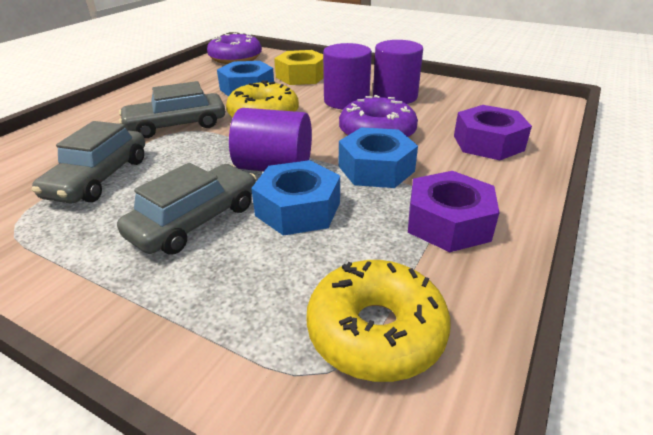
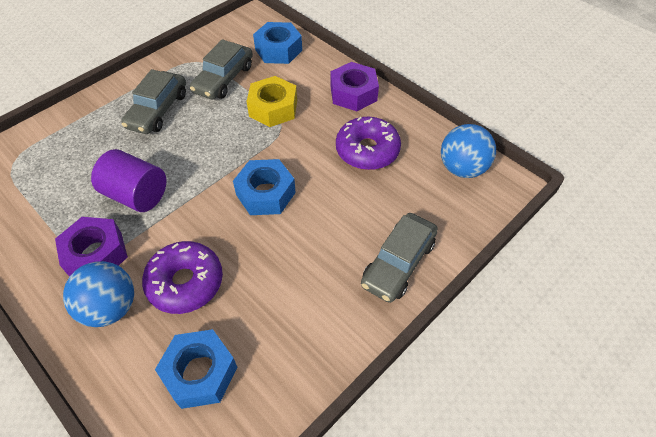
blue ball: 0 -> 2
purple cylinder: 3 -> 1
yellow donut: 2 -> 0

